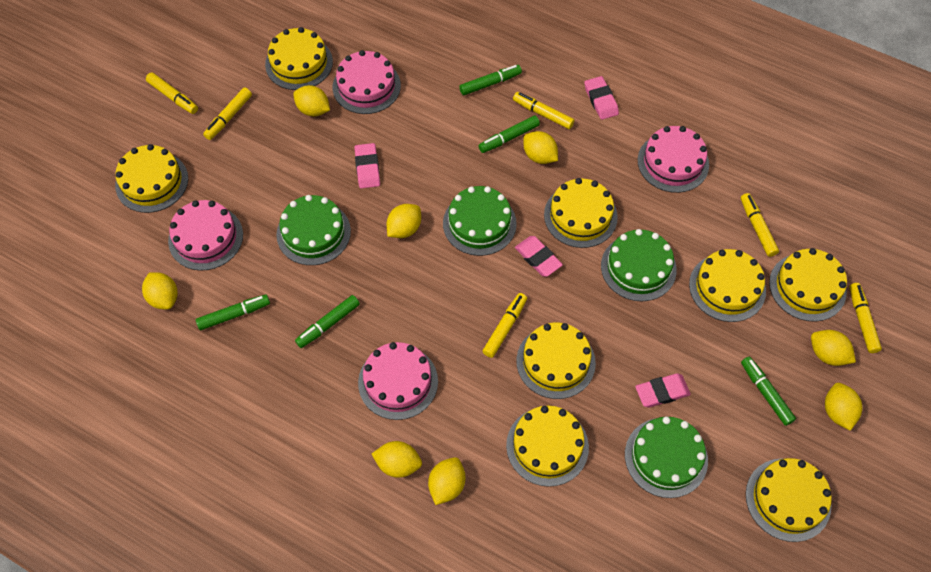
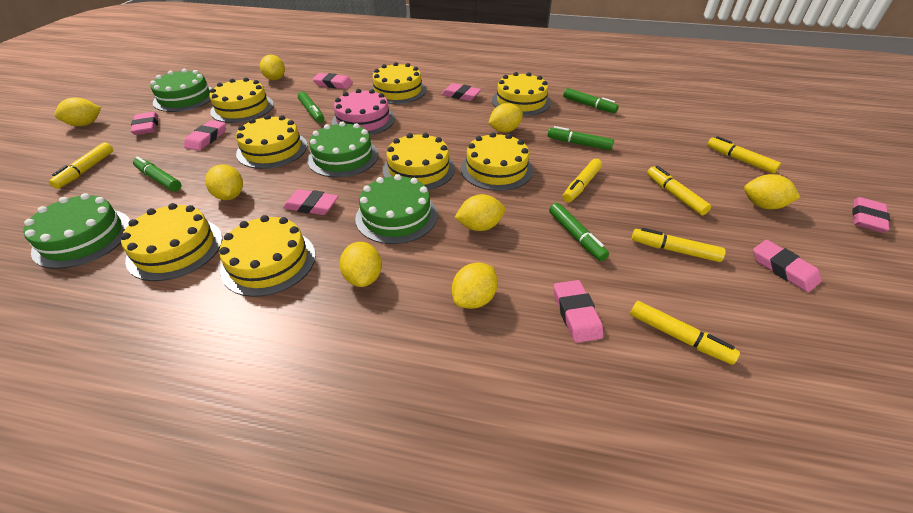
pink cake: 4 -> 1
pink eraser: 4 -> 8

